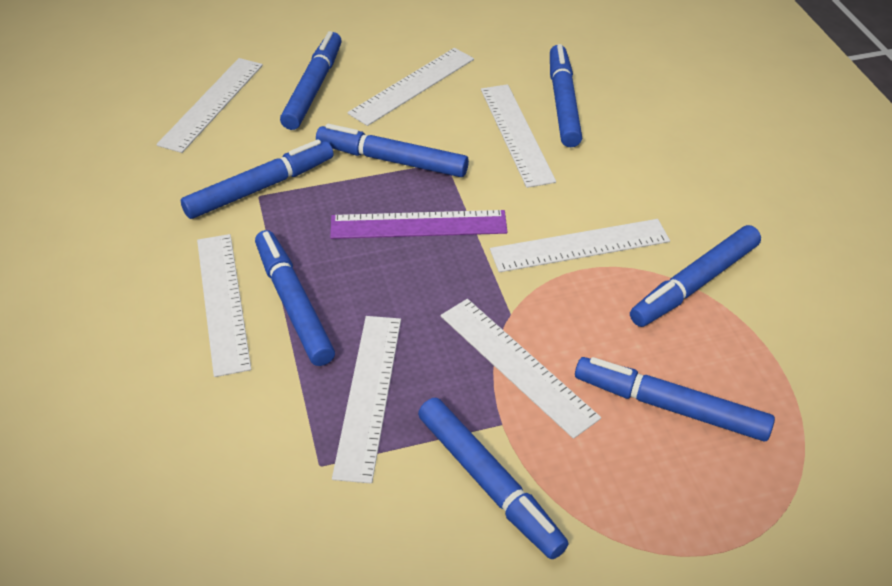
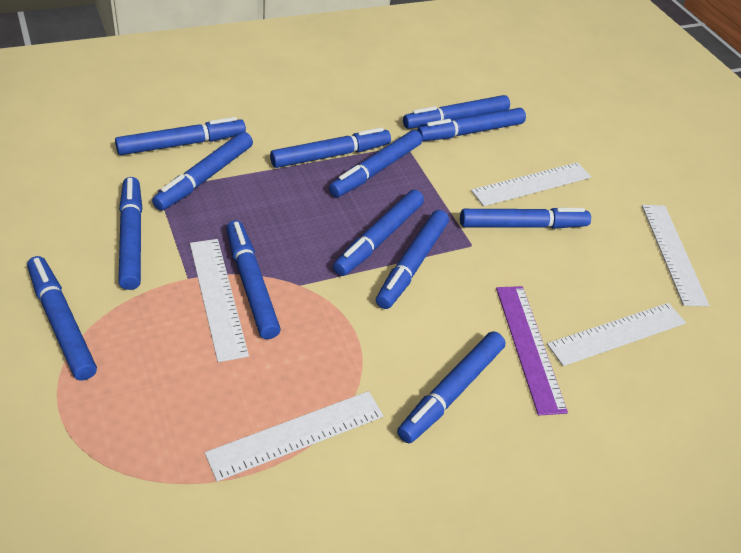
blue marker: 8 -> 13
white ruler: 7 -> 5

